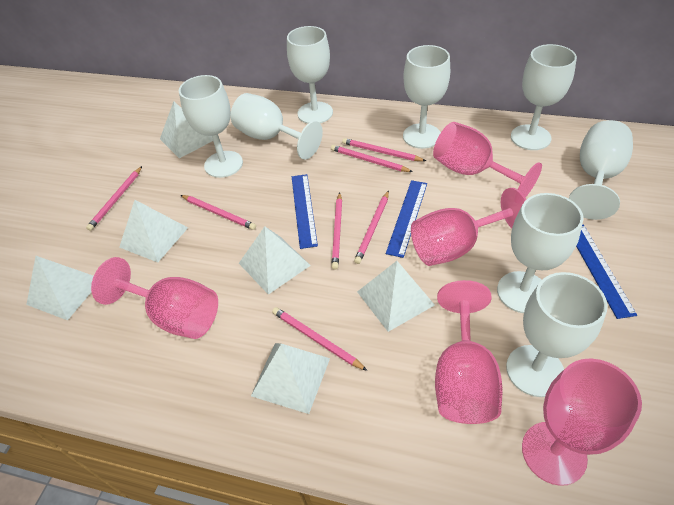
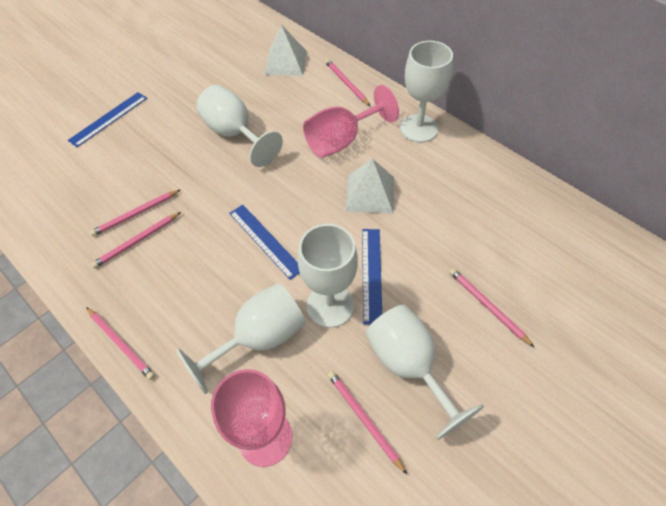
pink goblet: 5 -> 2
pink pencil: 7 -> 6
white goblet: 8 -> 5
white pyramid: 6 -> 2

